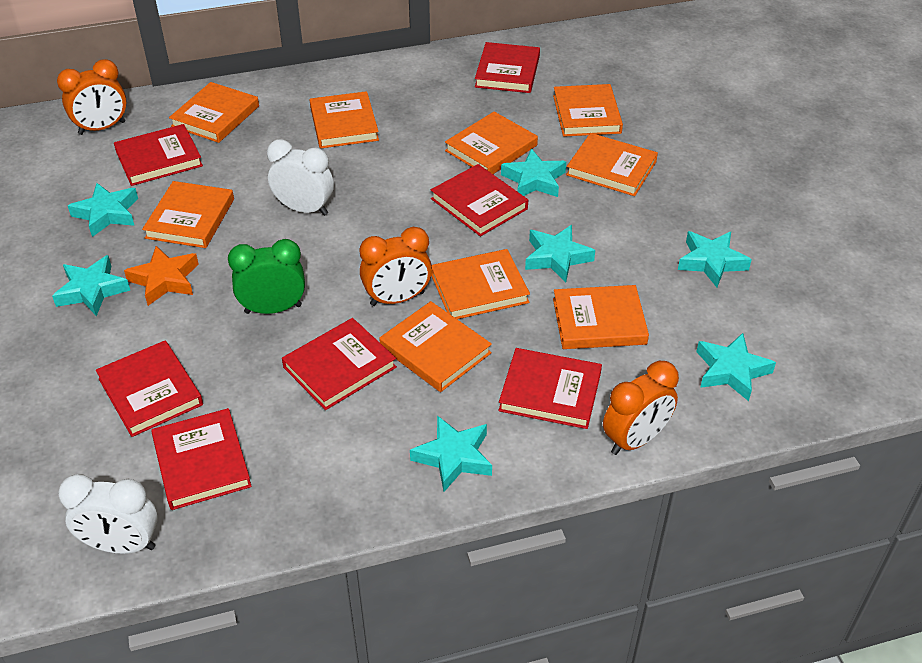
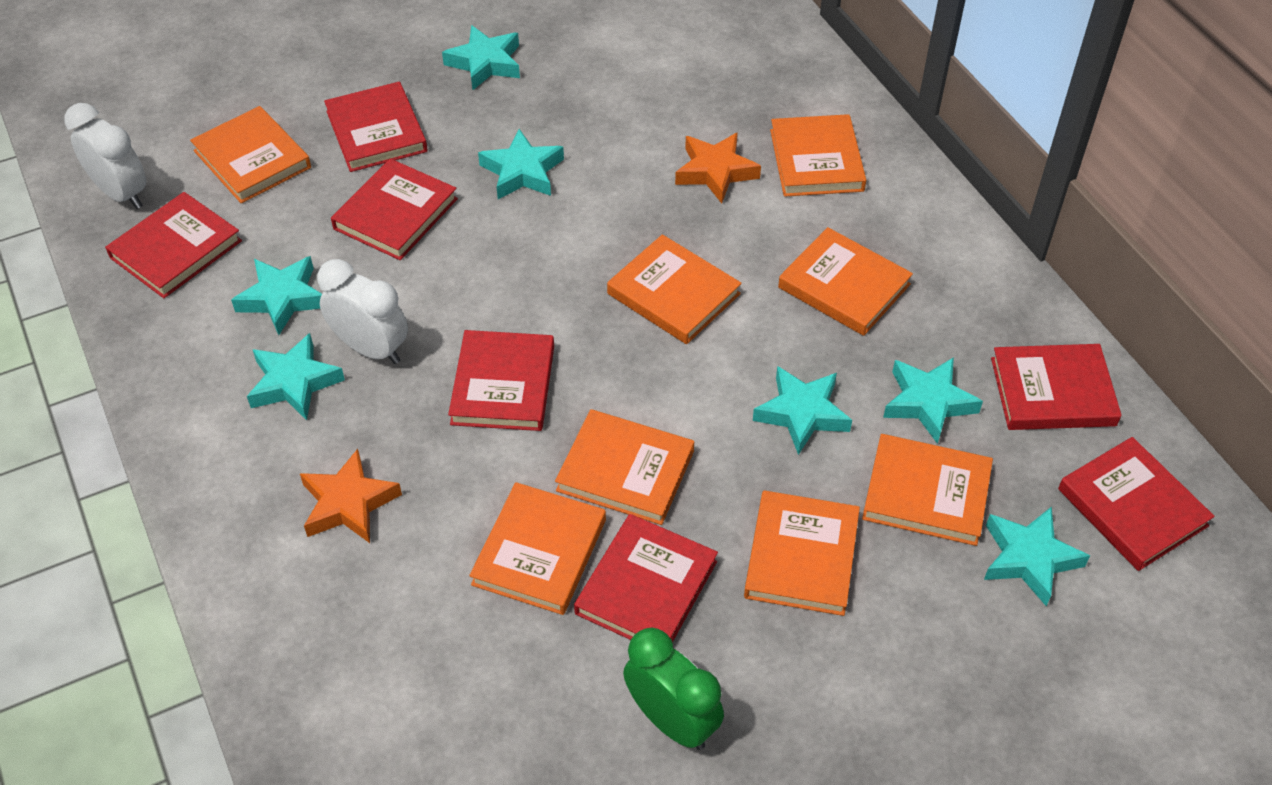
orange book: 9 -> 8
orange clock: 3 -> 0
orange star: 1 -> 2

